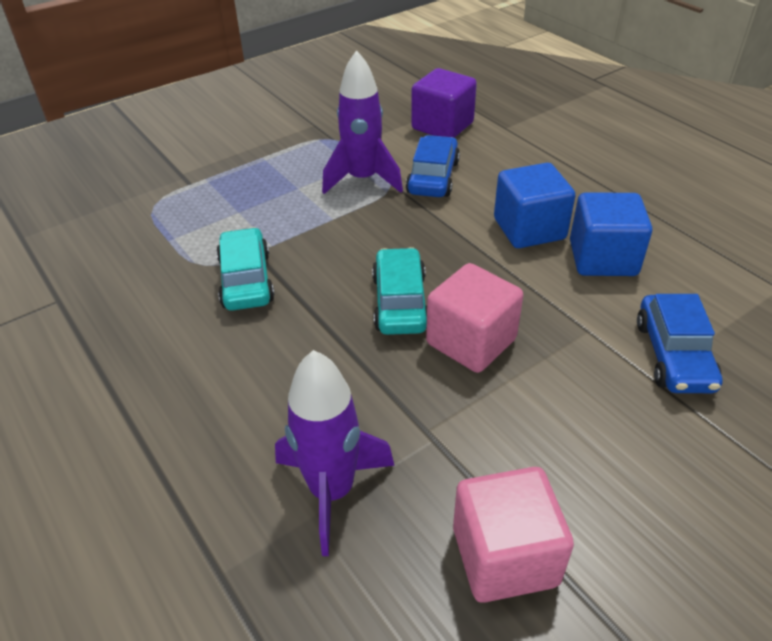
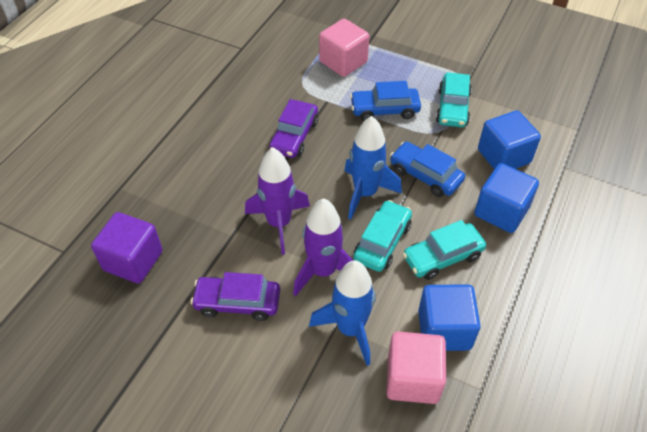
blue cube: 2 -> 3
blue rocket: 0 -> 2
purple car: 0 -> 2
turquoise car: 2 -> 3

